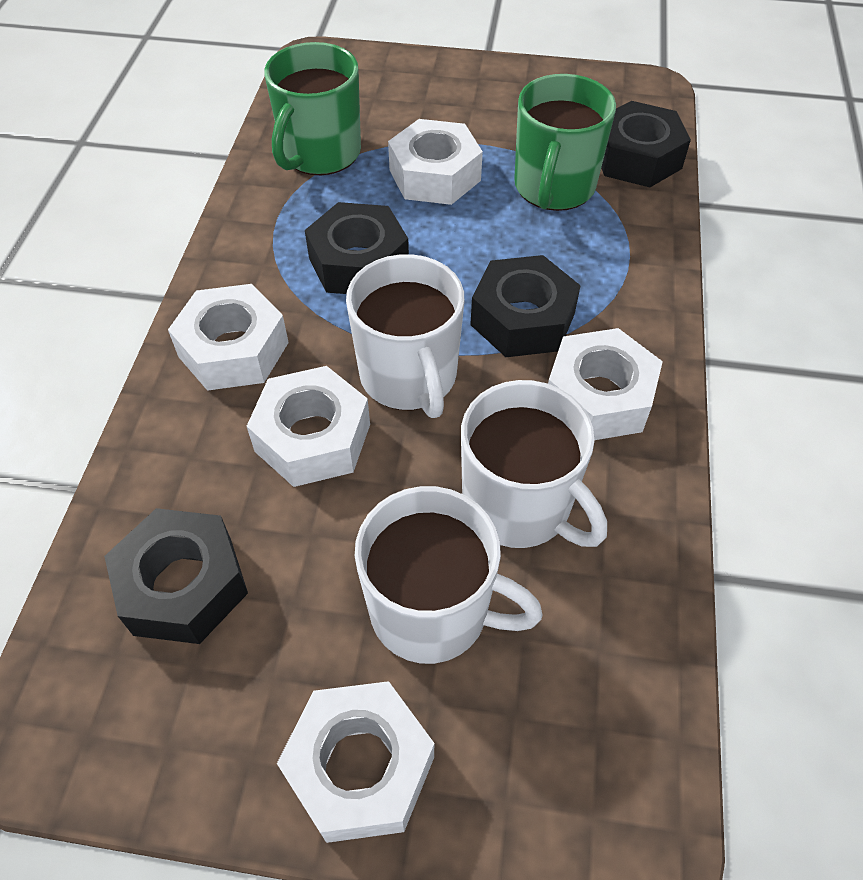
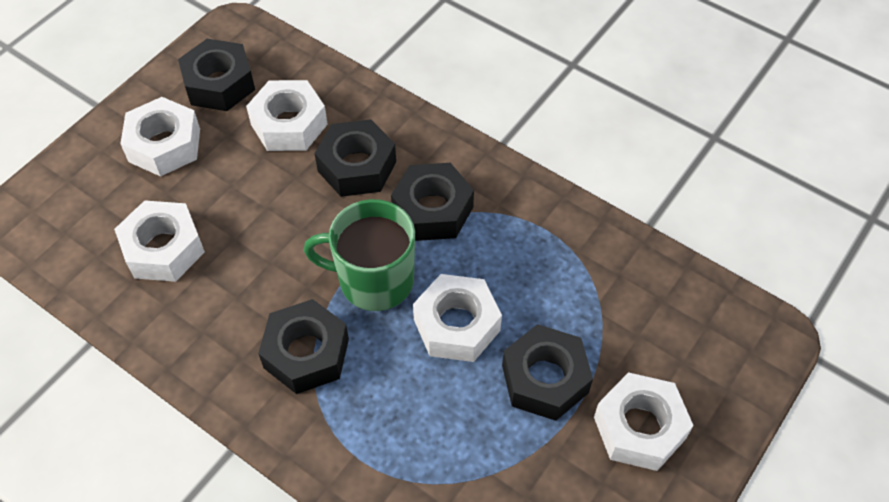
black nut: 4 -> 5
green mug: 2 -> 1
white mug: 3 -> 0

